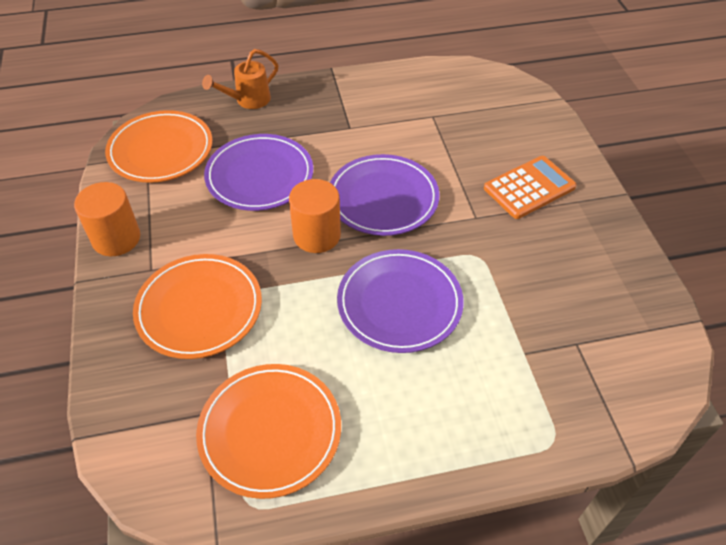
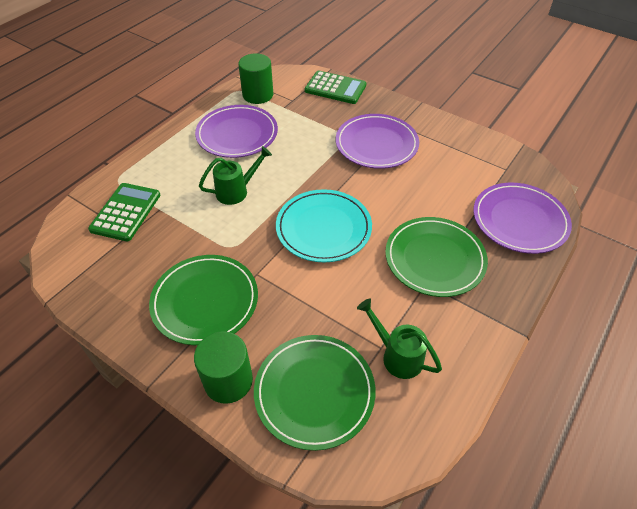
green calculator: 0 -> 2
green cylinder: 0 -> 2
green plate: 0 -> 3
green watering can: 0 -> 2
orange calculator: 1 -> 0
orange cylinder: 2 -> 0
orange plate: 3 -> 0
orange watering can: 1 -> 0
turquoise plate: 0 -> 1

